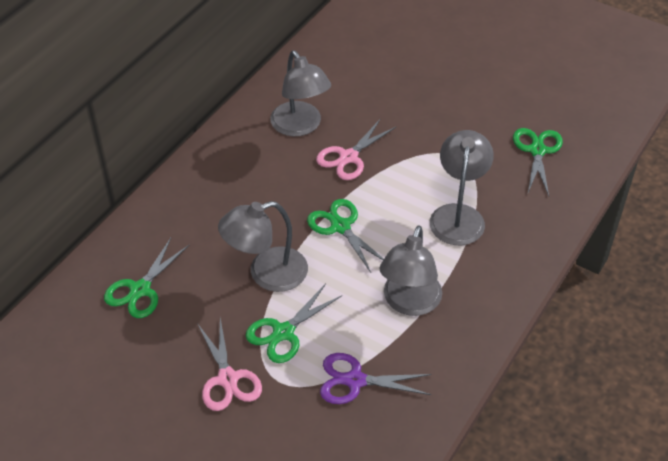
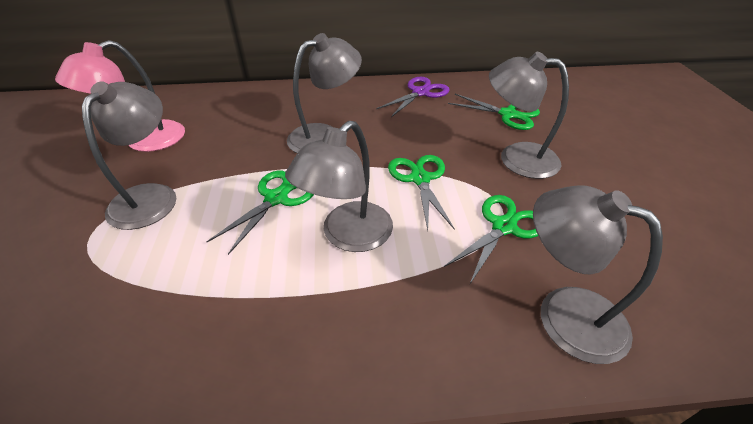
grey lamp: 4 -> 5
pink lamp: 0 -> 1
pink scissors: 2 -> 0

